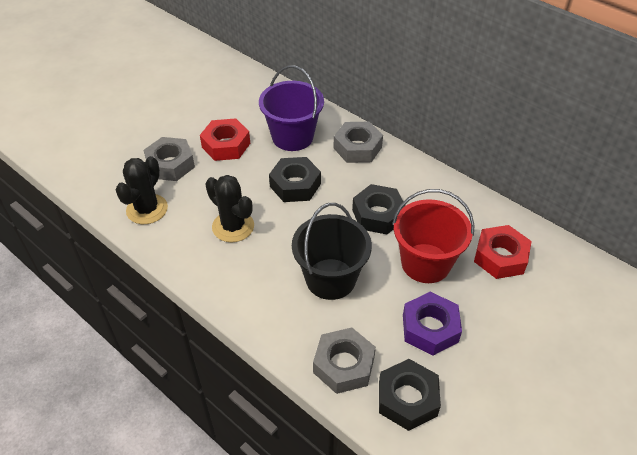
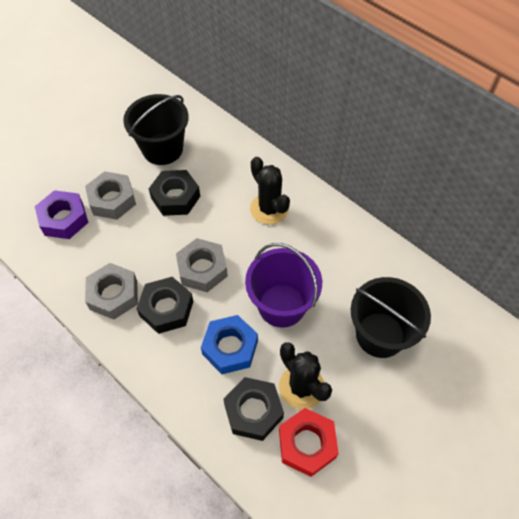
black bucket: 1 -> 2
blue nut: 0 -> 1
red bucket: 1 -> 0
red nut: 2 -> 1

